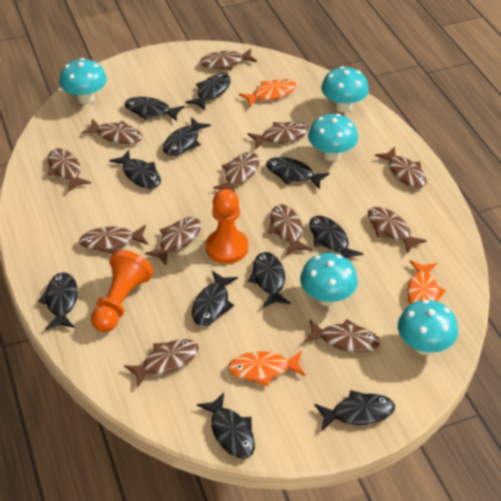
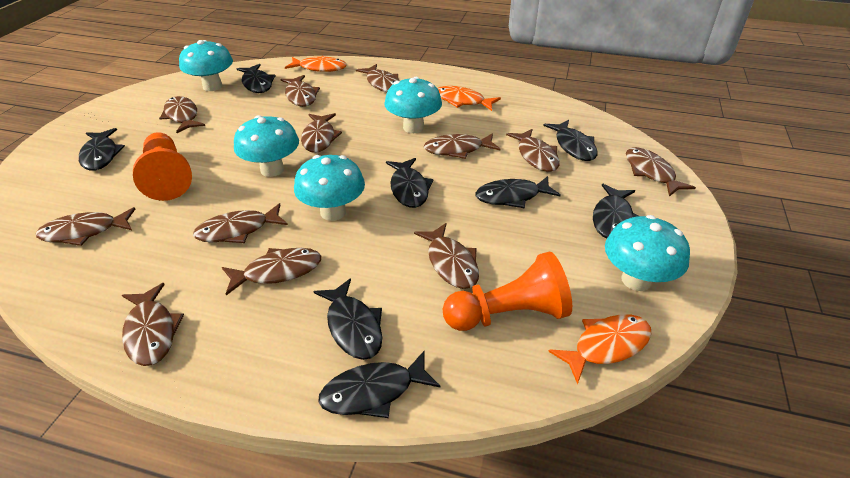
black fish: 11 -> 8

